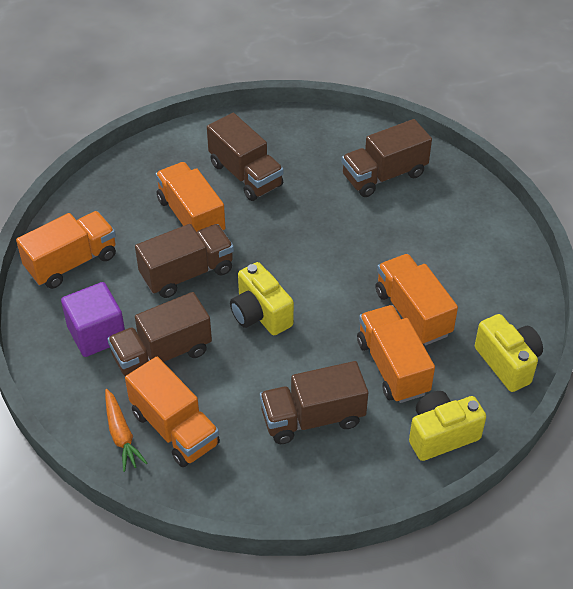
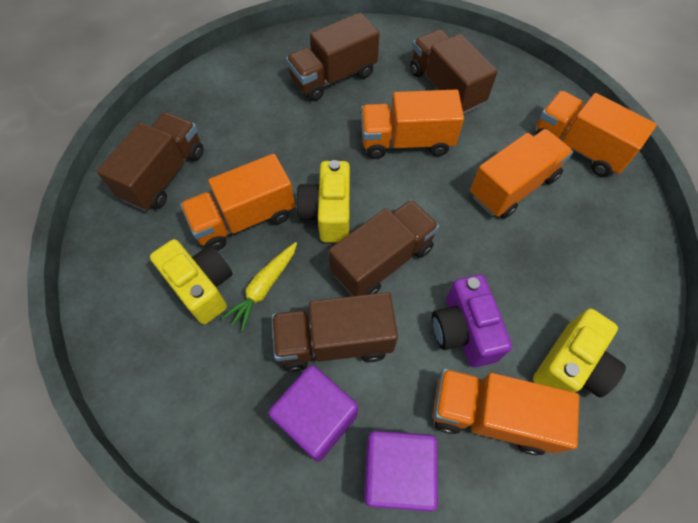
orange carrot: 1 -> 0
purple camera: 0 -> 1
purple cube: 1 -> 2
yellow carrot: 0 -> 1

